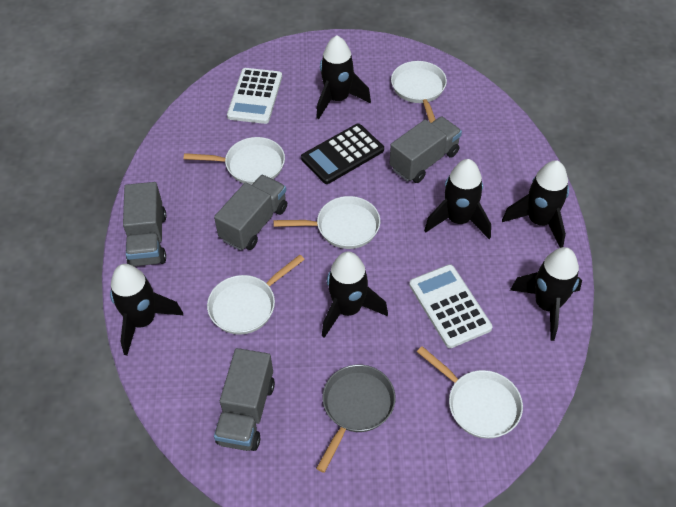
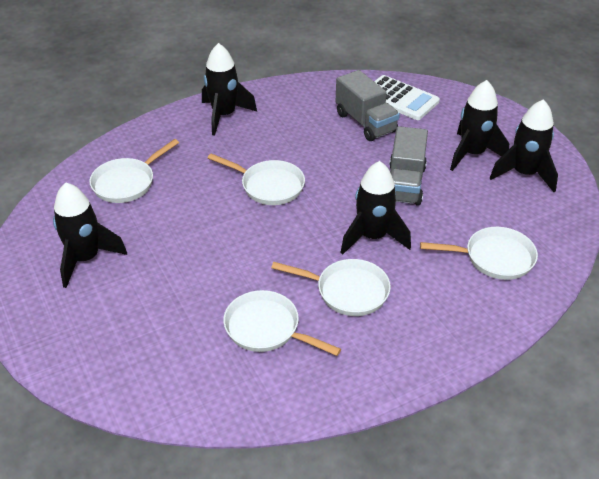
black calculator: 1 -> 0
black rocket: 6 -> 5
grey pan: 1 -> 0
grey truck: 4 -> 2
white calculator: 2 -> 1

